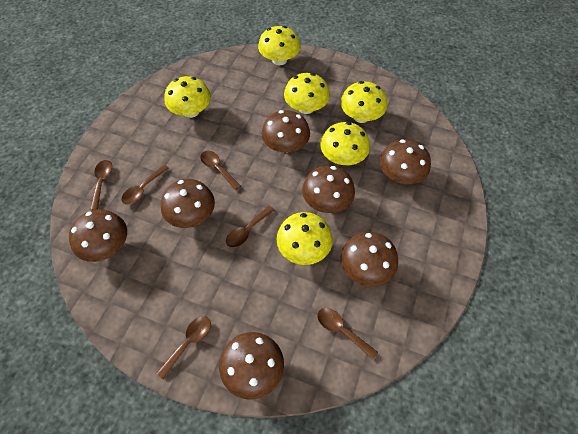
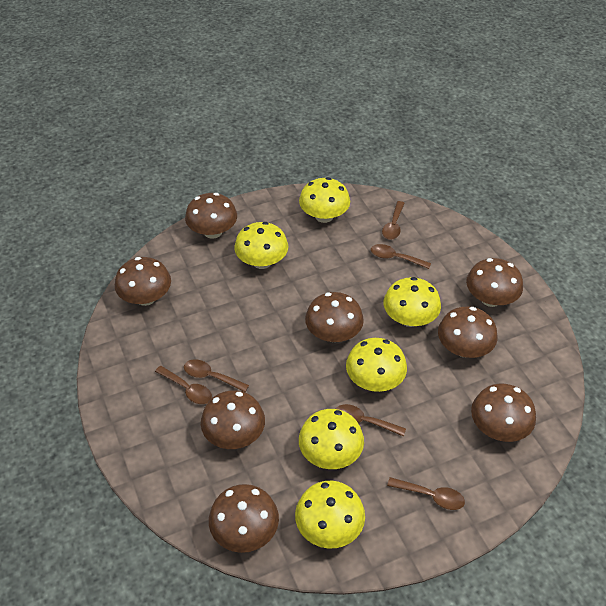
brown mushroom: 7 -> 8

